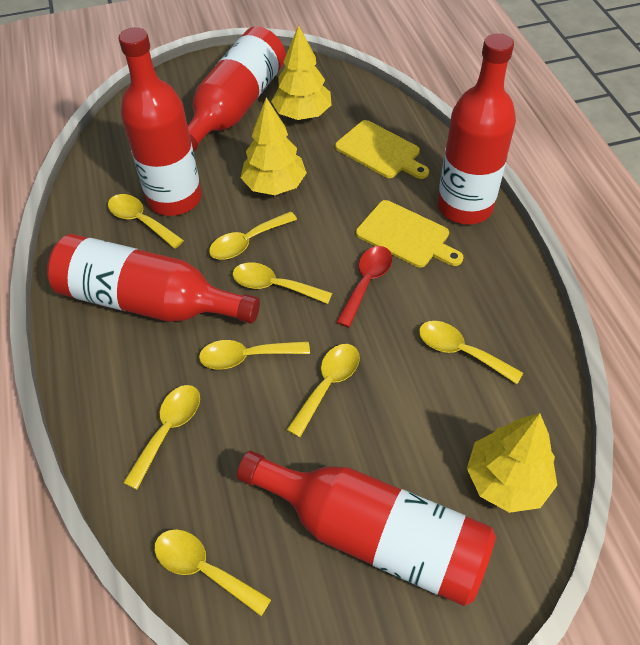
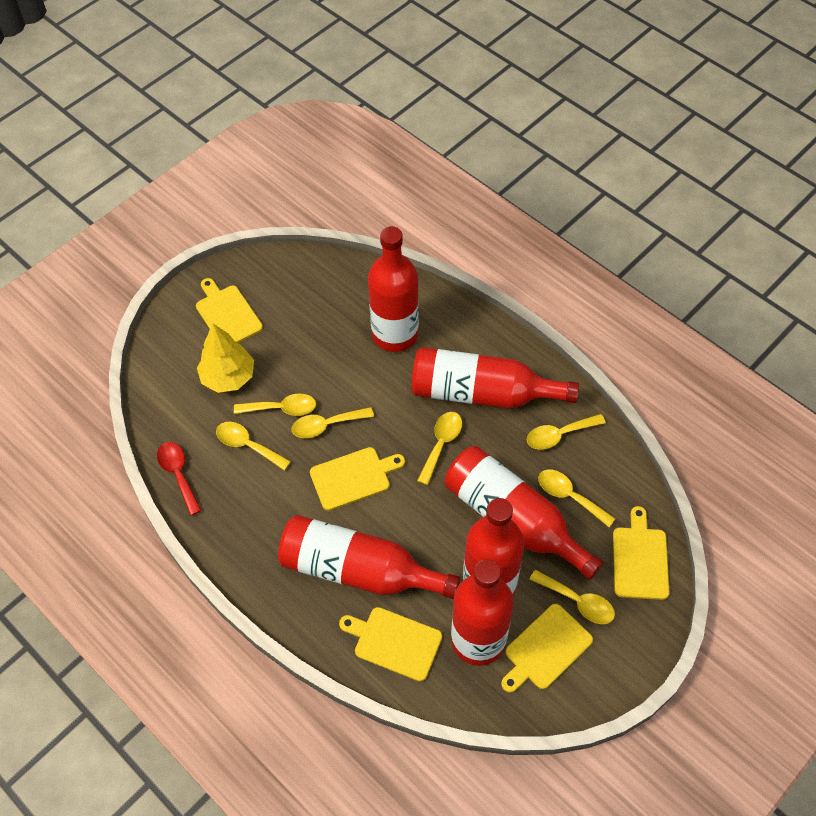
red bottle: 5 -> 6
yellow cutting board: 2 -> 5
yellow spoon: 8 -> 7
yellow tree: 3 -> 1

